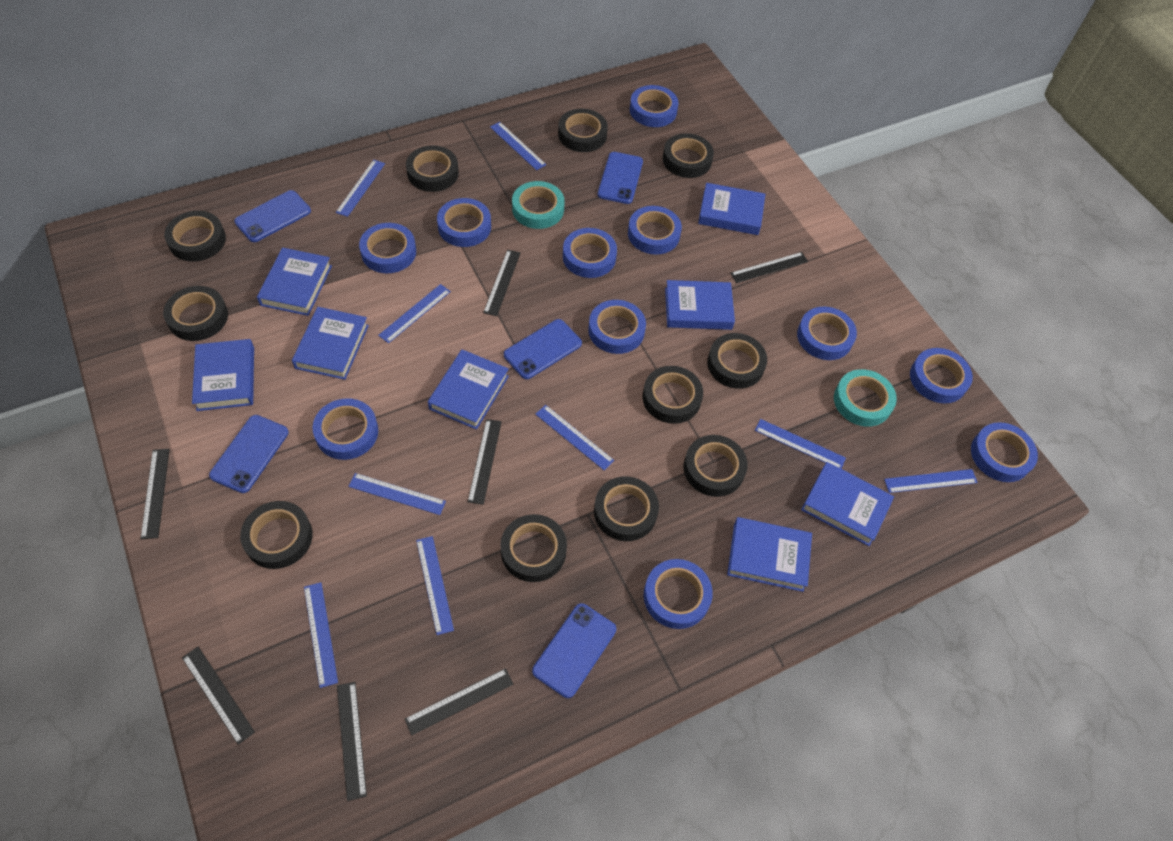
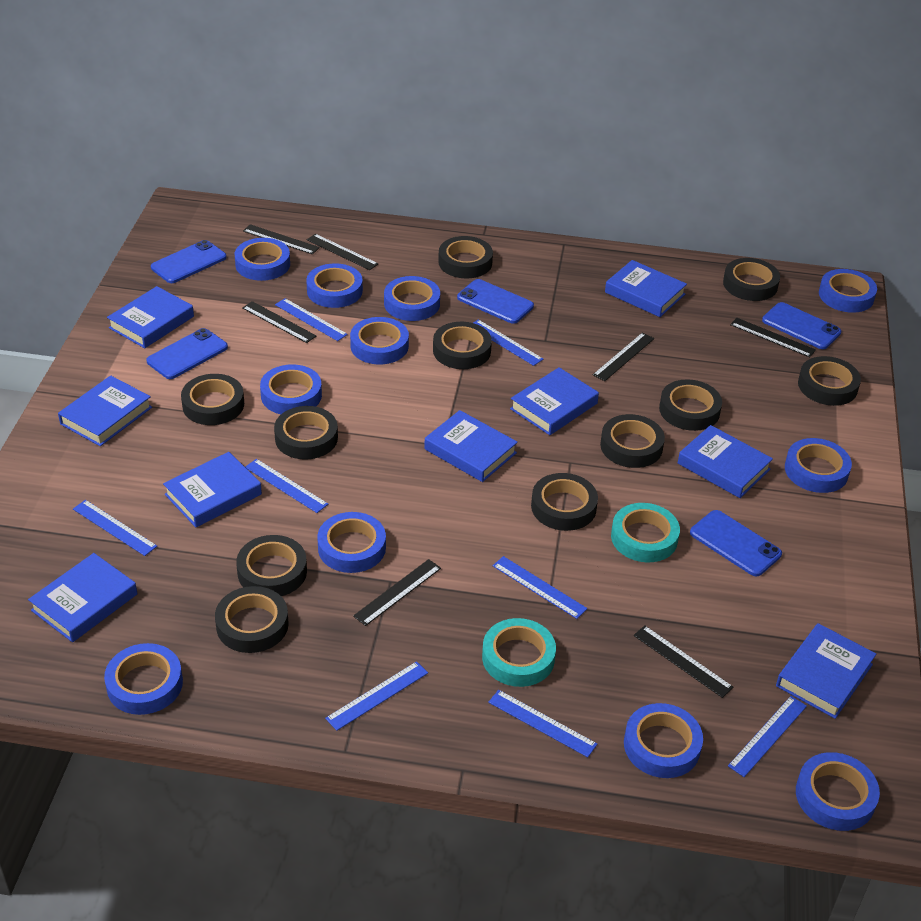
blue book: 8 -> 9
blue ruler: 9 -> 8

